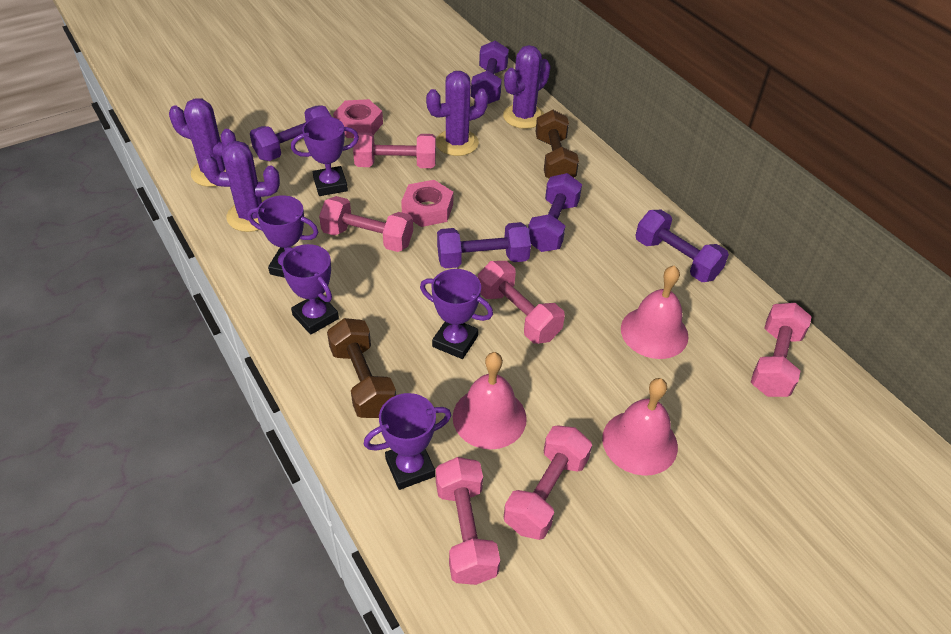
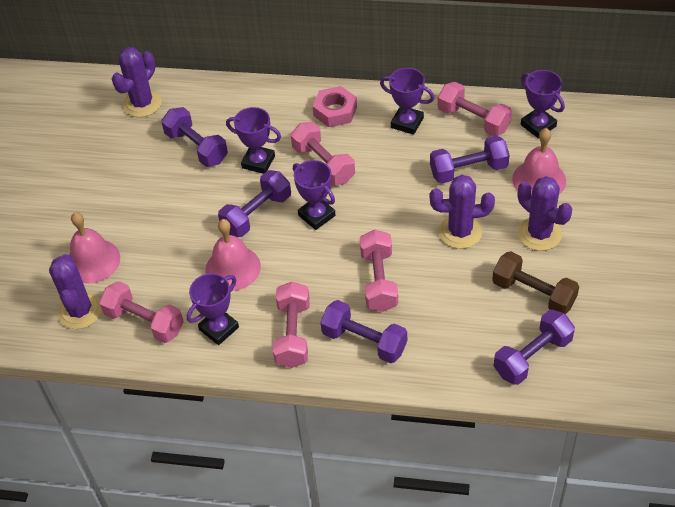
brown dumbbell: 2 -> 1
pink dumbbell: 6 -> 5
pink nut: 2 -> 1

